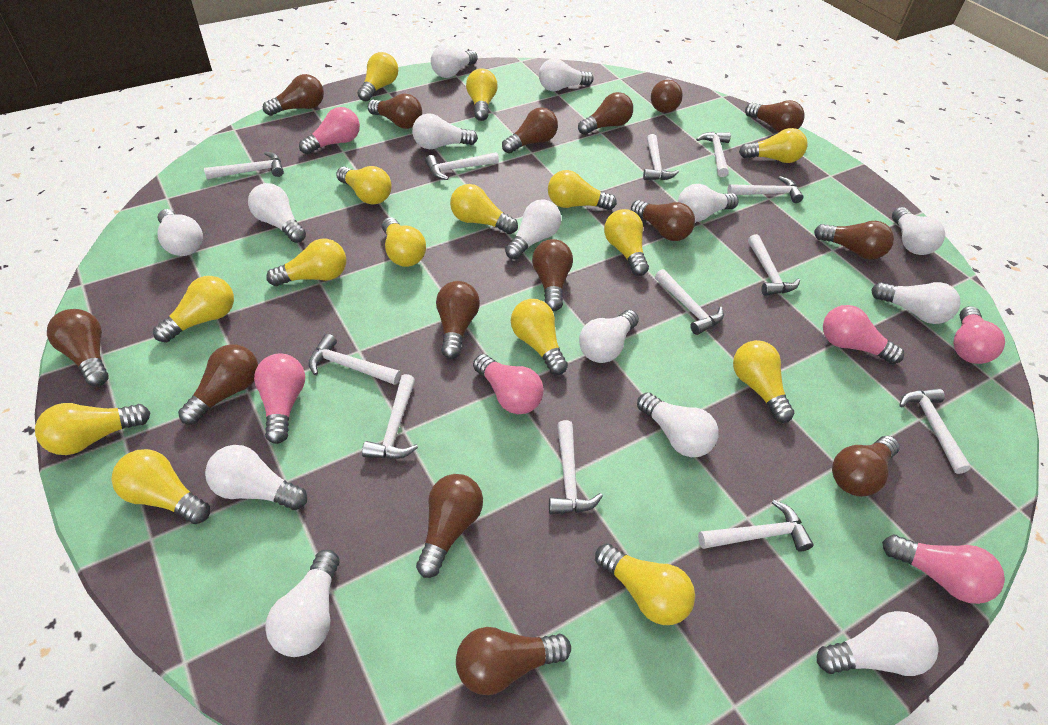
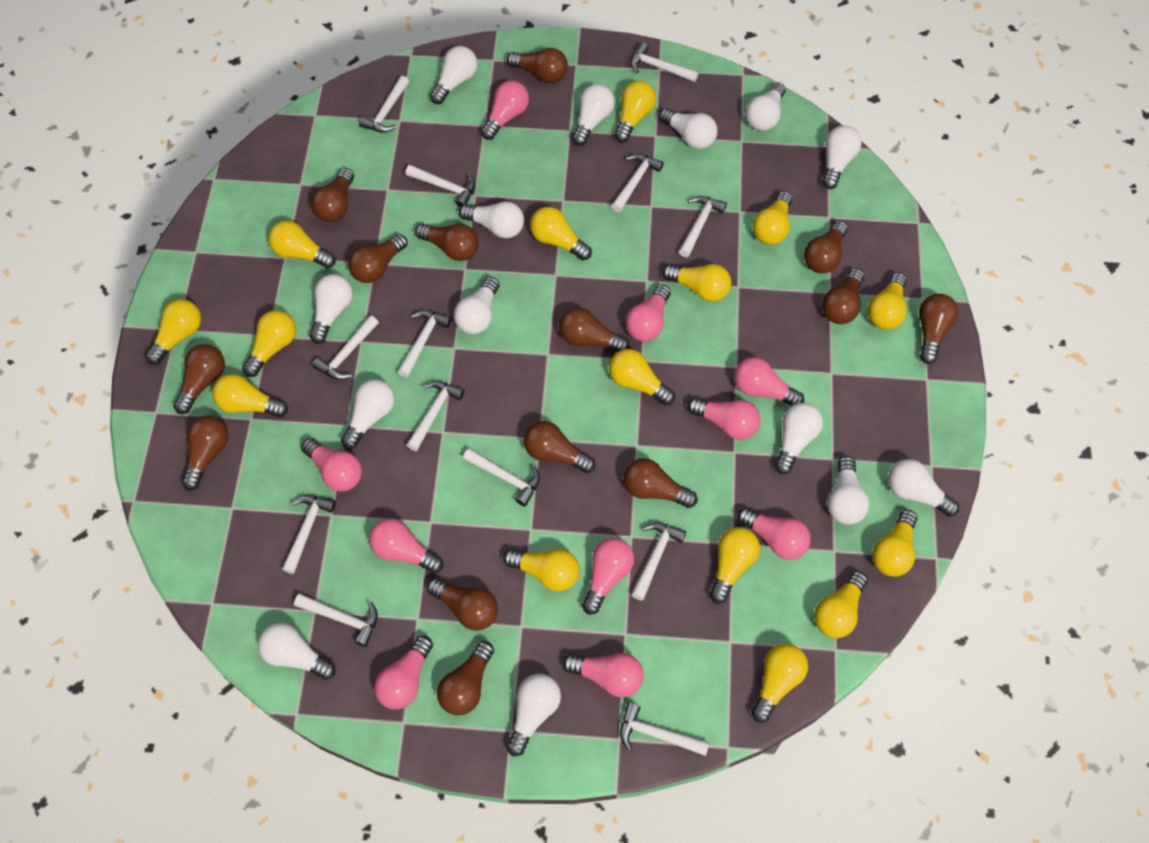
brown light bulb: 15 -> 14
pink light bulb: 6 -> 10
white hammer: 12 -> 13

